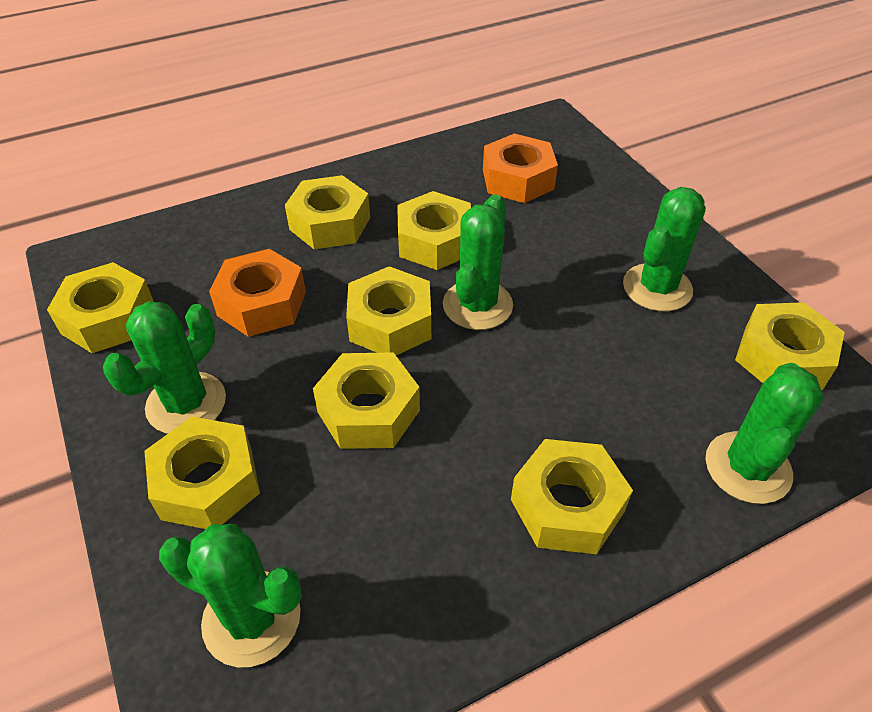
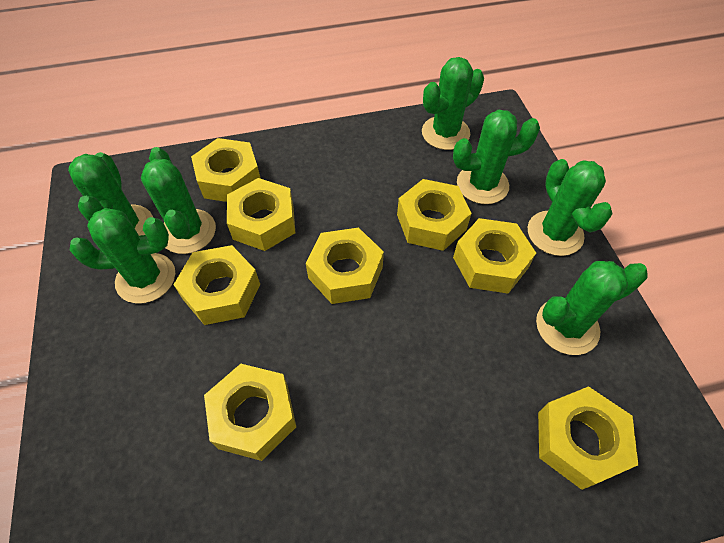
green cactus: 5 -> 7
orange nut: 2 -> 0

